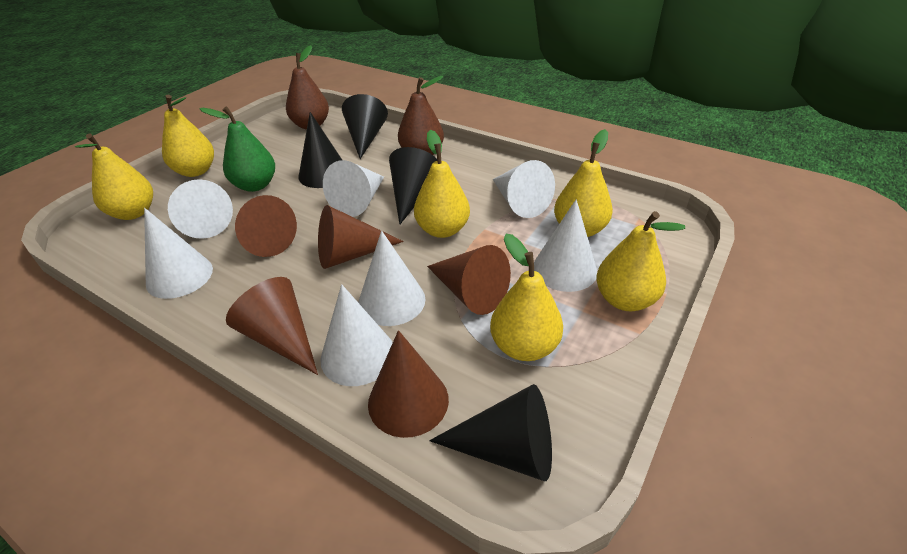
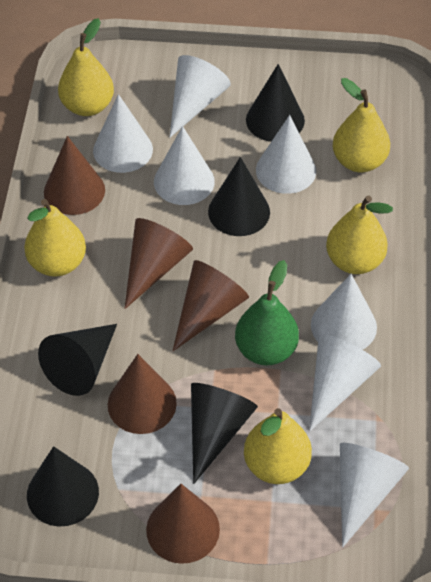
black cone: 4 -> 5
brown pear: 2 -> 0
yellow pear: 6 -> 5

